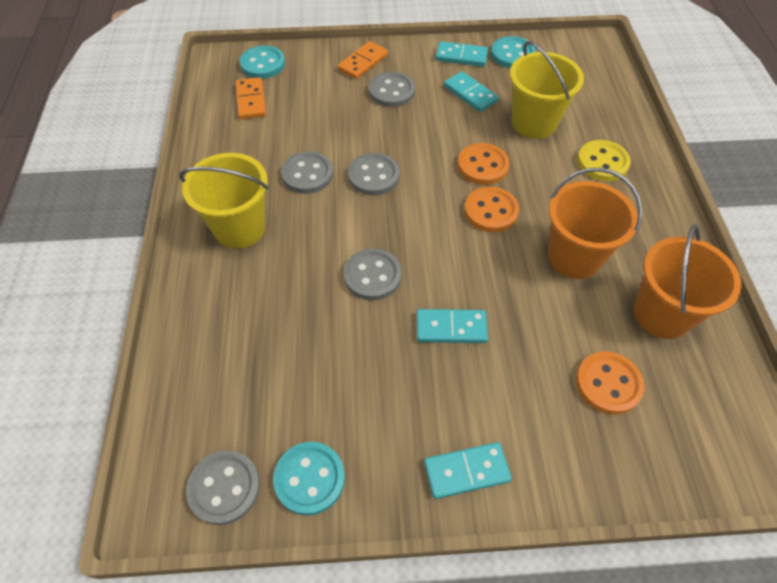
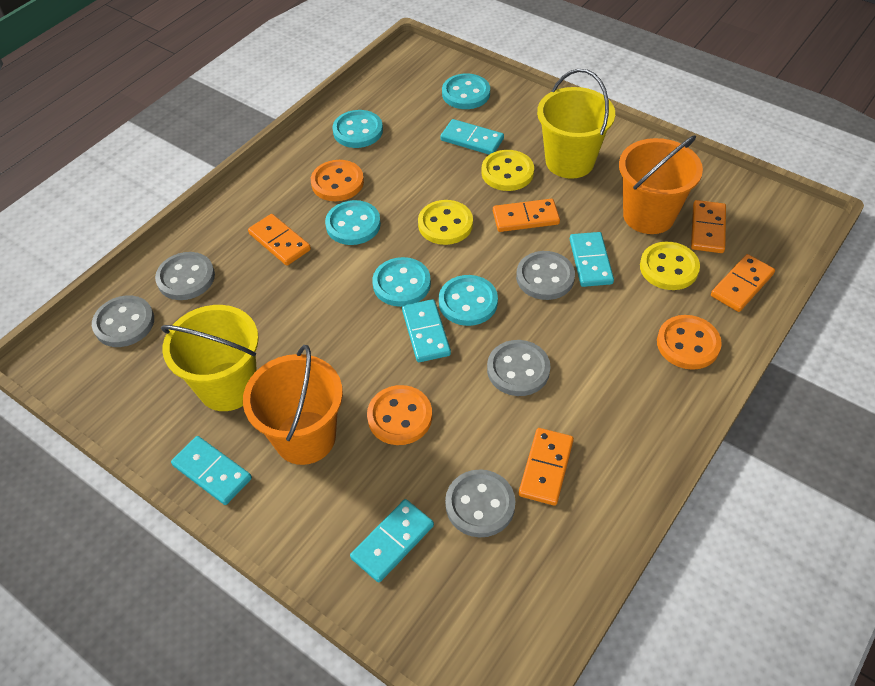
orange domino: 2 -> 5
turquoise button: 3 -> 5
turquoise domino: 4 -> 5
yellow button: 1 -> 3

